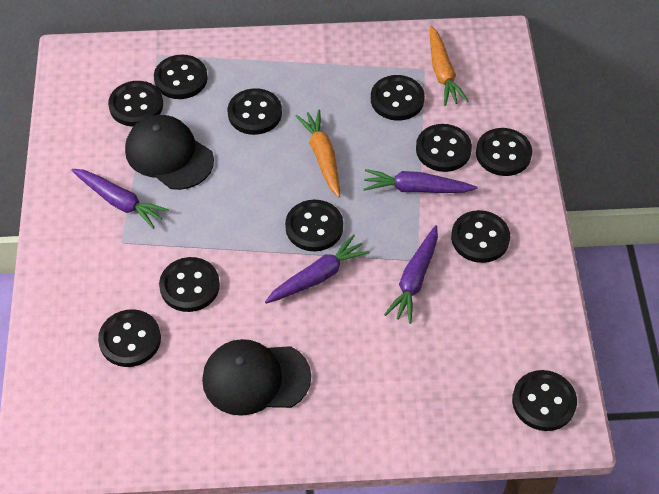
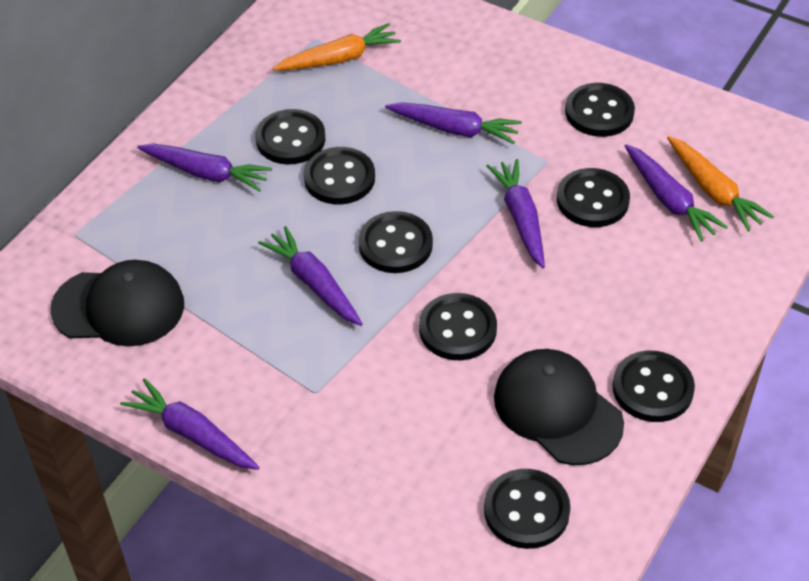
black button: 11 -> 8
purple carrot: 4 -> 6

